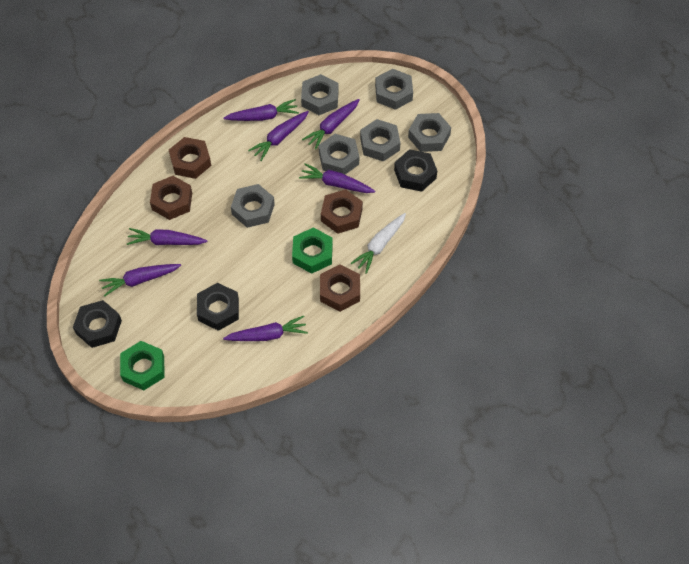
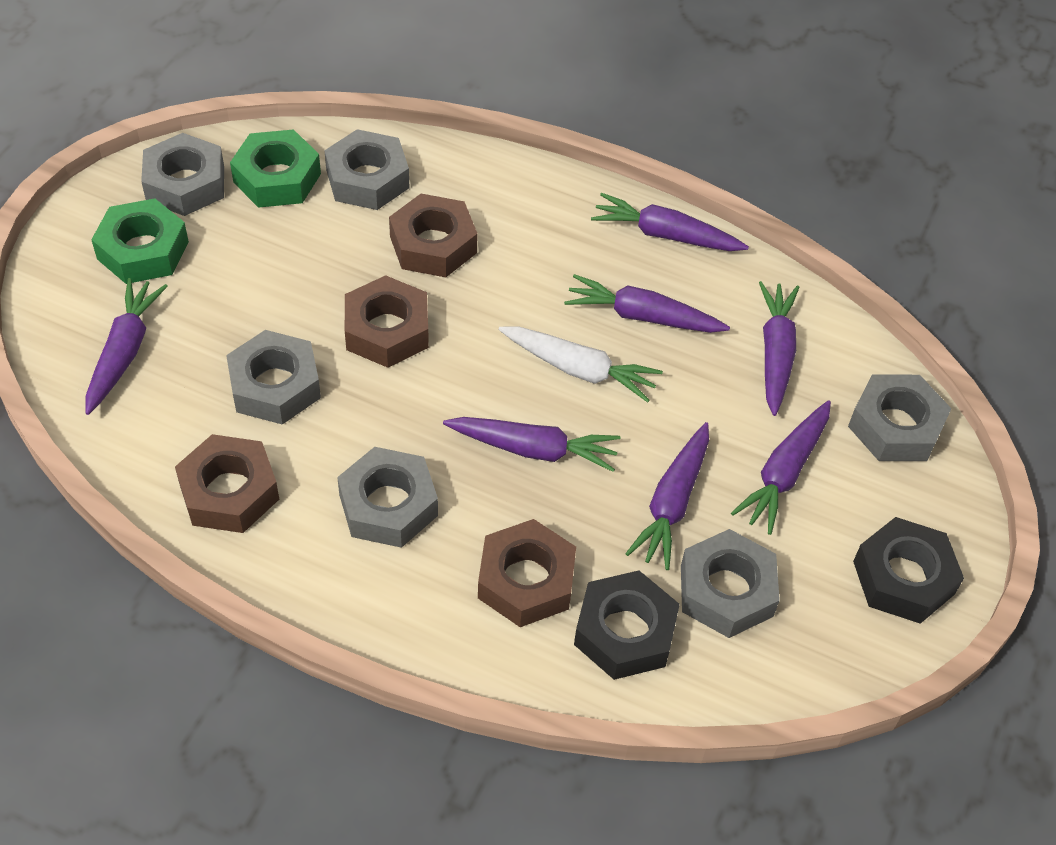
black nut: 3 -> 2

